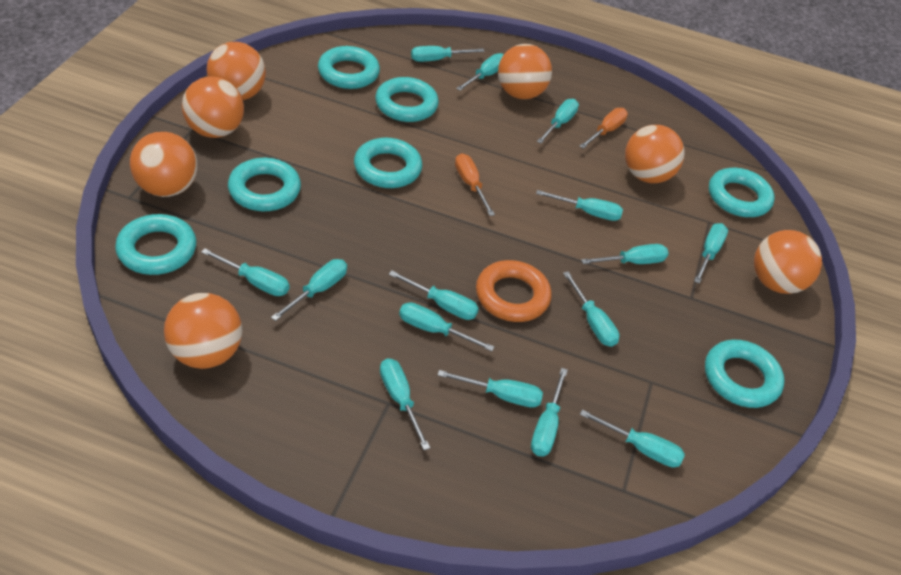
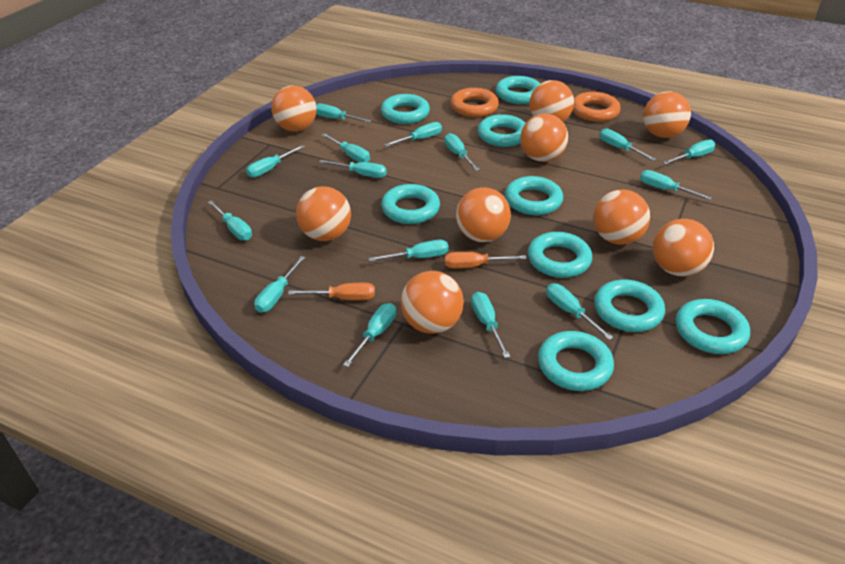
orange ball: 7 -> 9
orange ring: 1 -> 2
turquoise ring: 7 -> 9

